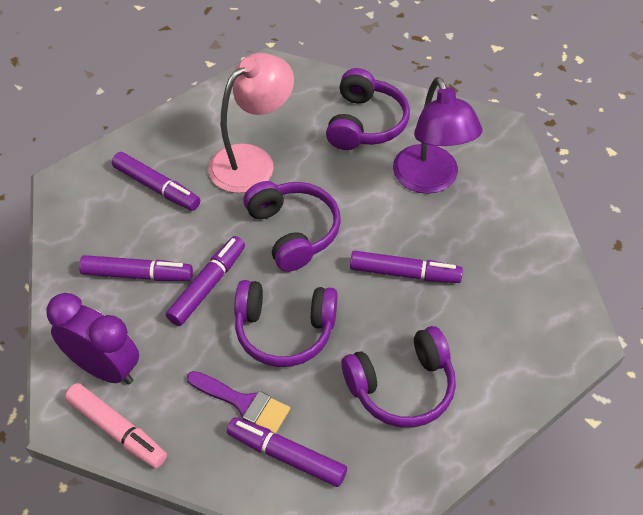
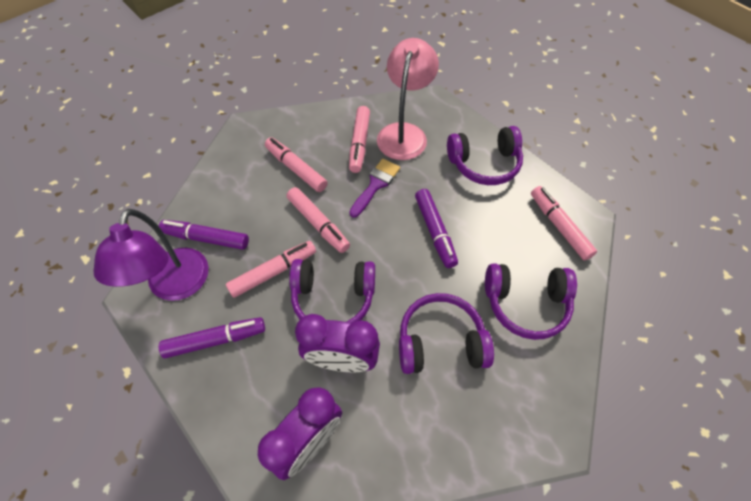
pink marker: 1 -> 5
purple clock: 1 -> 2
purple marker: 5 -> 3

